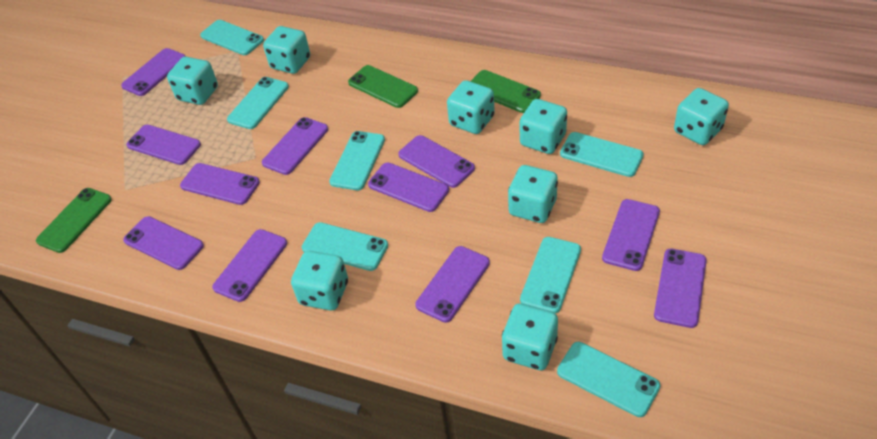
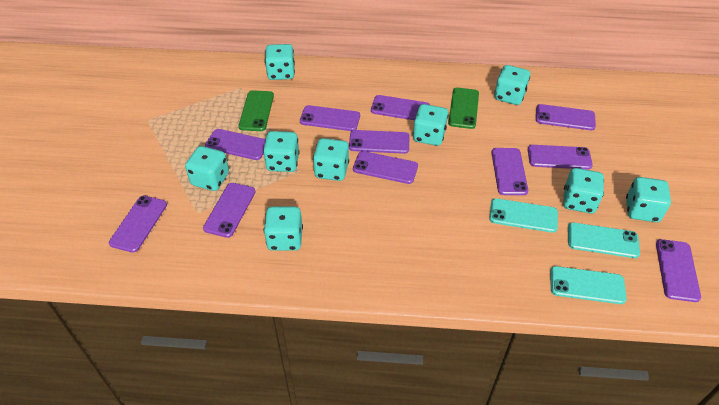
green phone: 3 -> 2
turquoise dice: 8 -> 9
turquoise phone: 7 -> 3

